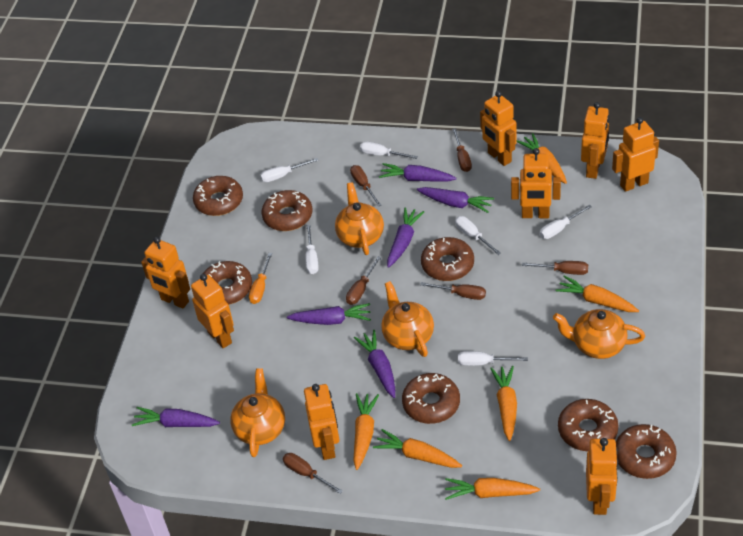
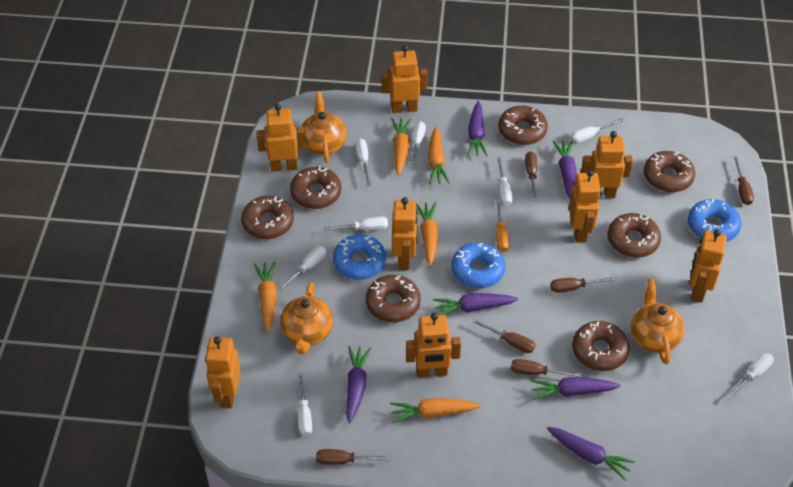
blue donut: 0 -> 3
orange carrot: 6 -> 5
orange teapot: 4 -> 3
white screwdriver: 6 -> 8

